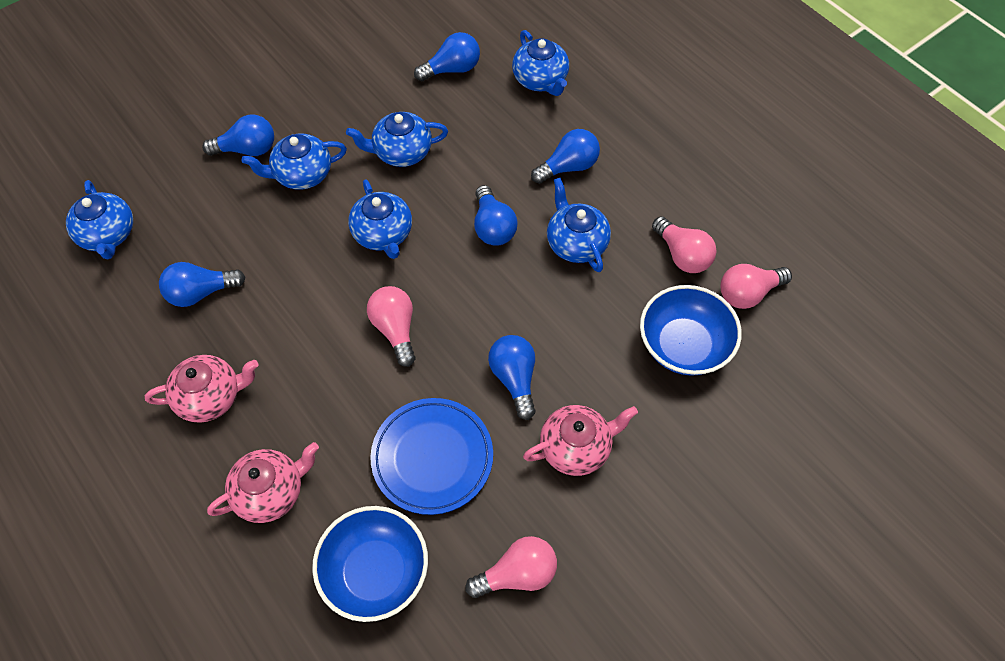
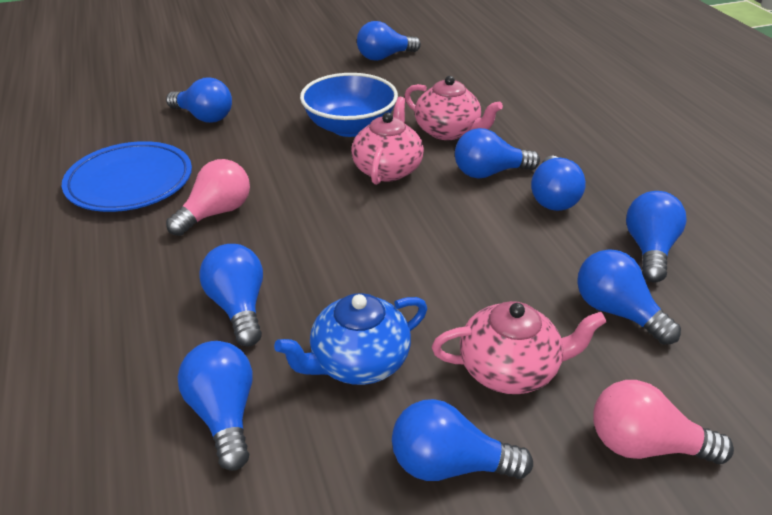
blue bowl: 2 -> 1
blue light bulb: 6 -> 9
blue teapot: 6 -> 1
pink light bulb: 4 -> 2

